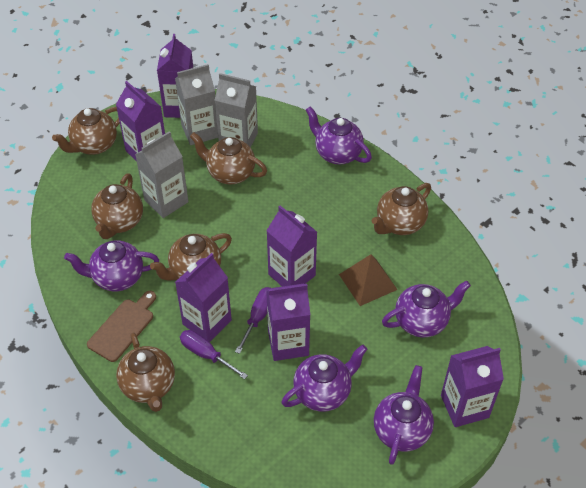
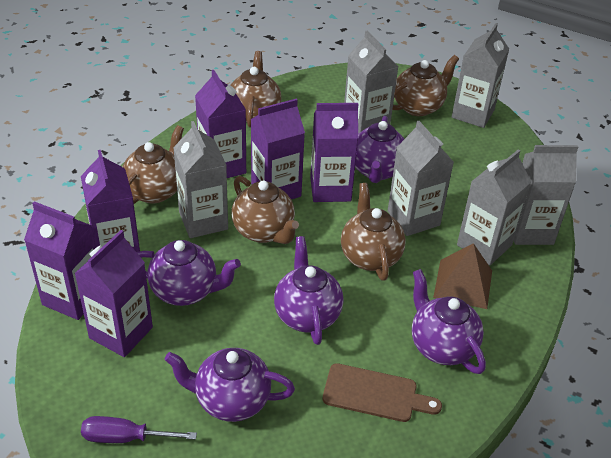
brown teapot: 6 -> 5
grey carton: 3 -> 6
purple screwdriver: 2 -> 1

